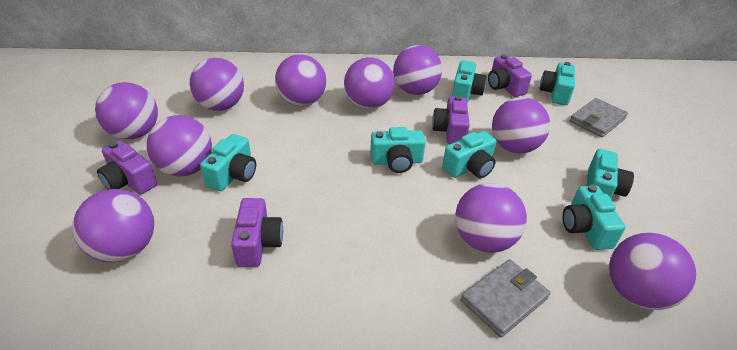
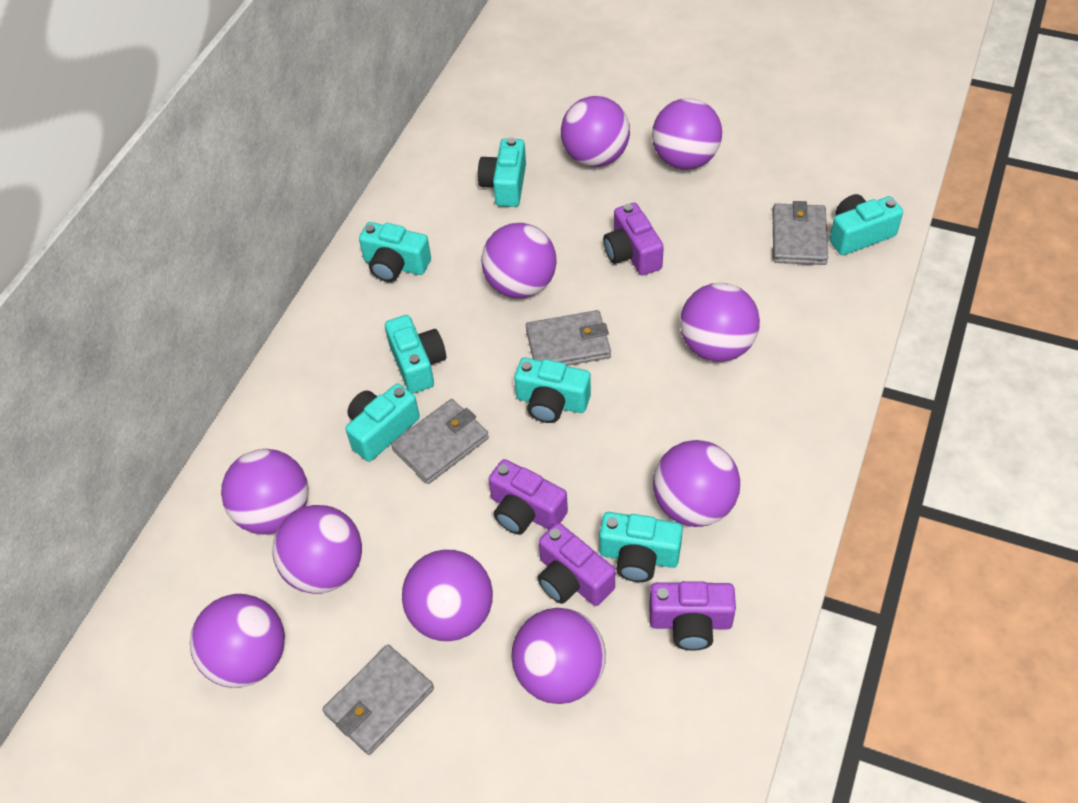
grey wallet: 2 -> 4

